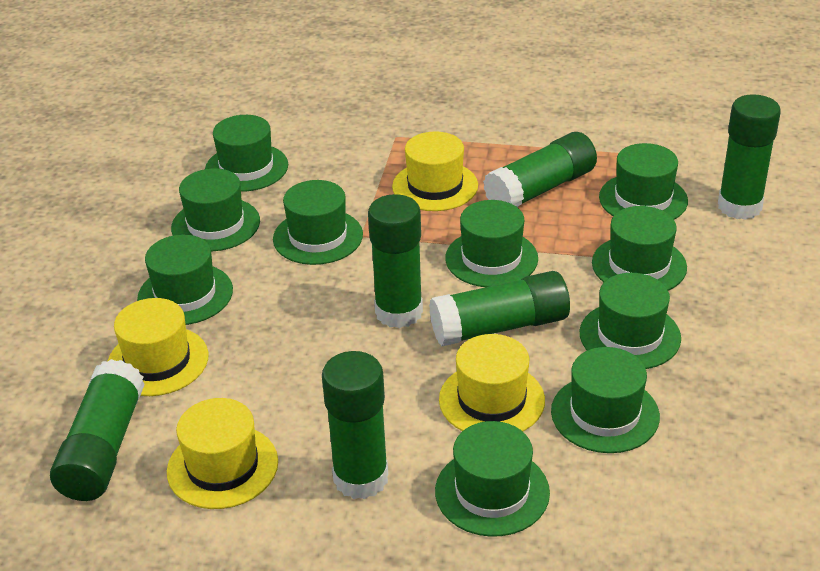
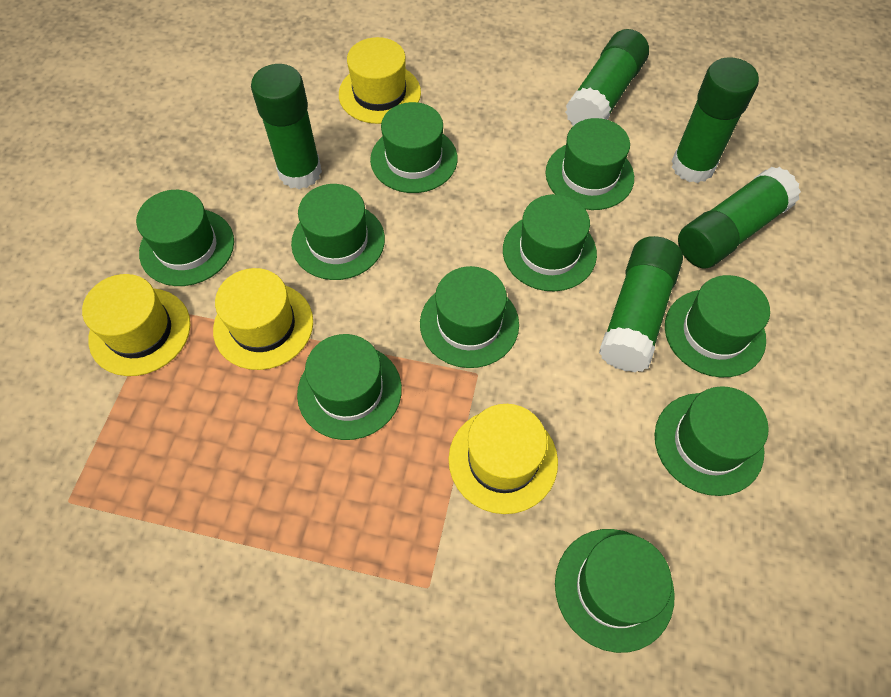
green glue stick: 6 -> 5

